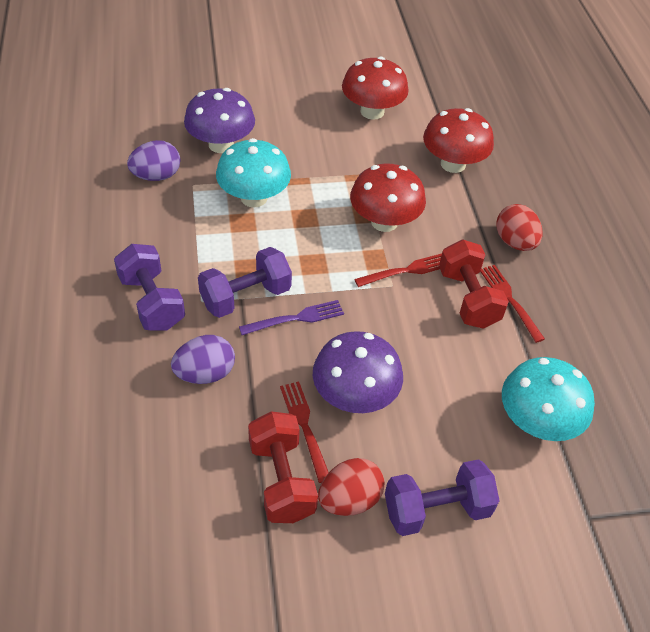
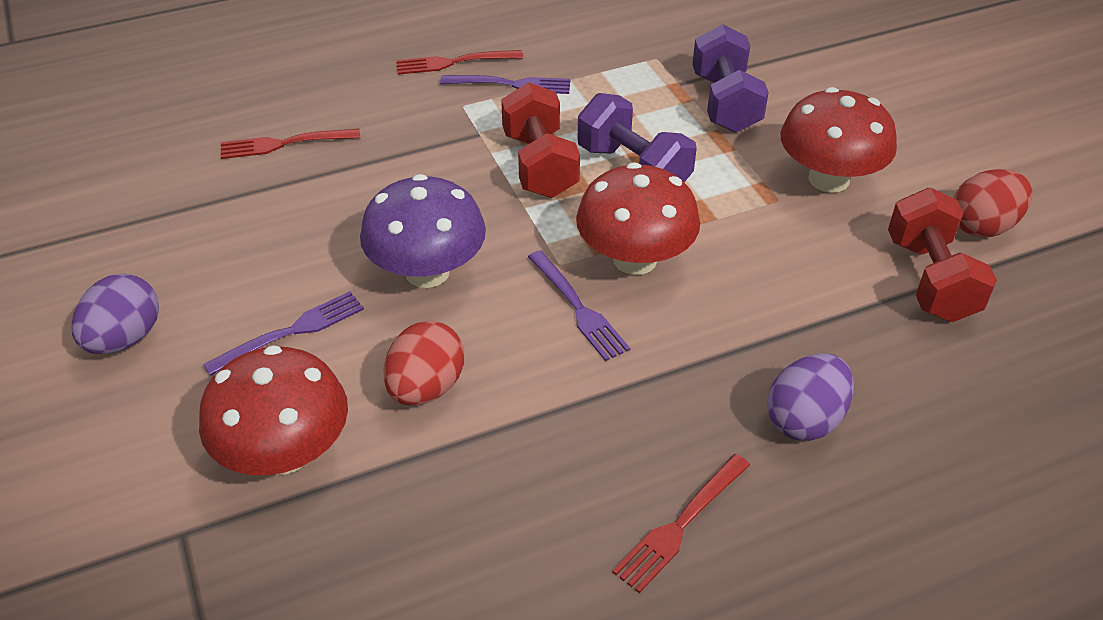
purple dumbbell: 3 -> 2
purple fork: 1 -> 3
purple mushroom: 2 -> 1
turquoise mushroom: 2 -> 0

